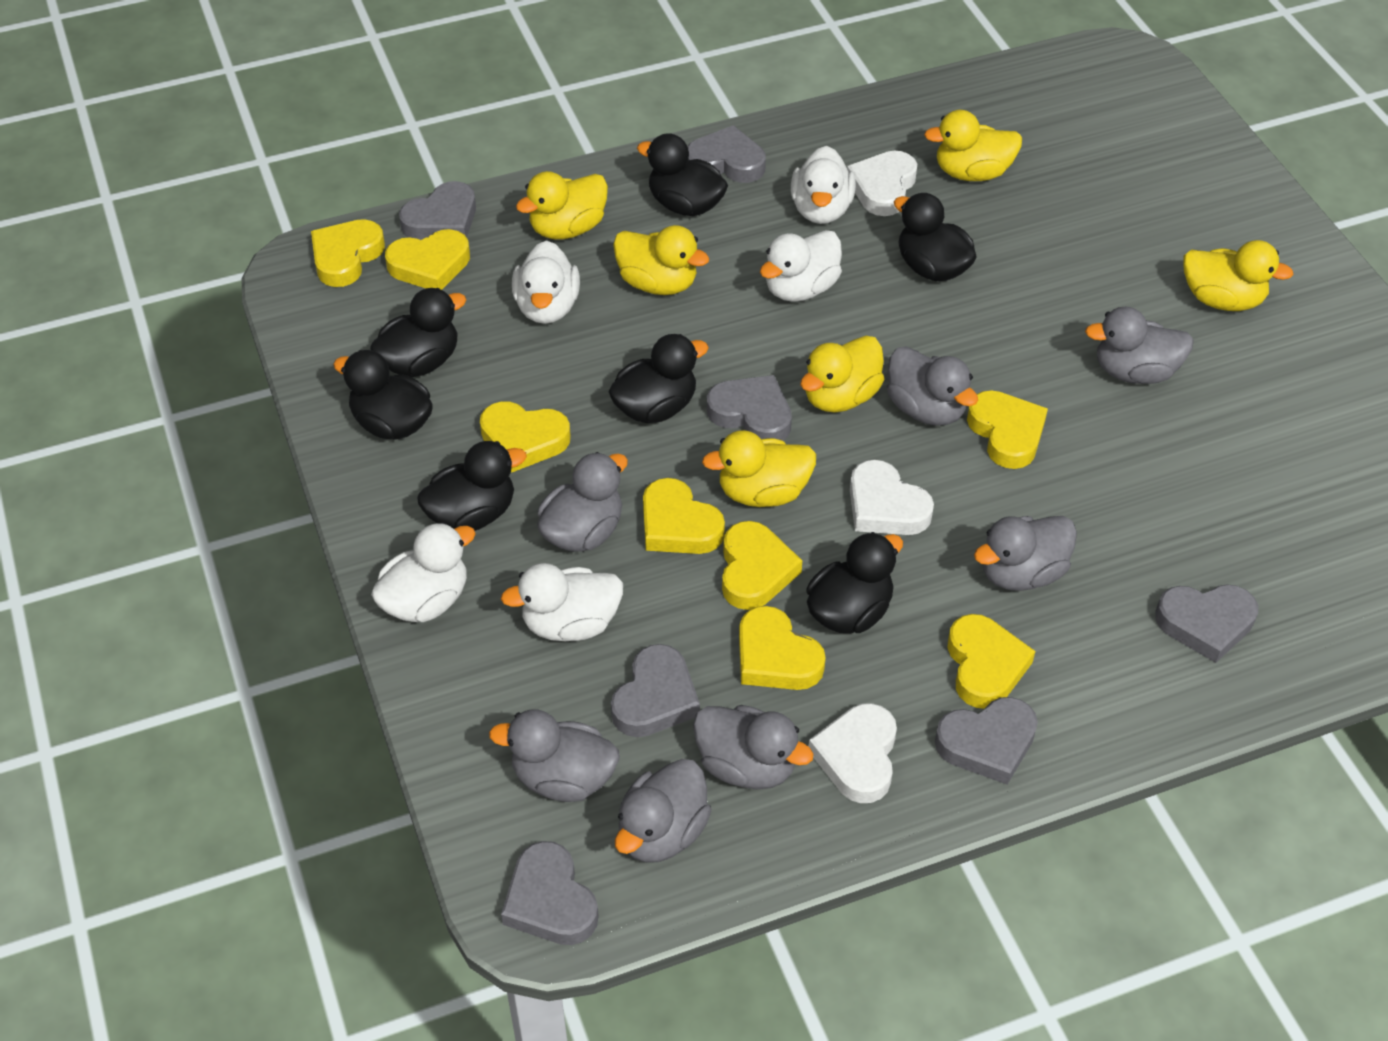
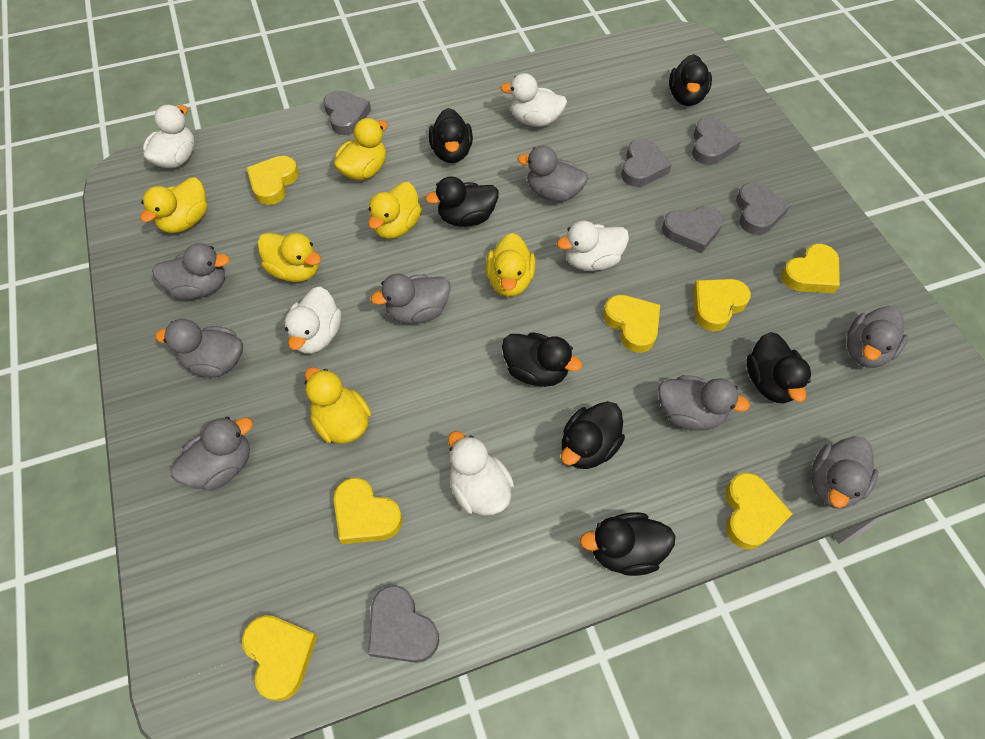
grey duck: 7 -> 8
grey heart: 7 -> 6
white heart: 3 -> 0
yellow heart: 8 -> 7

